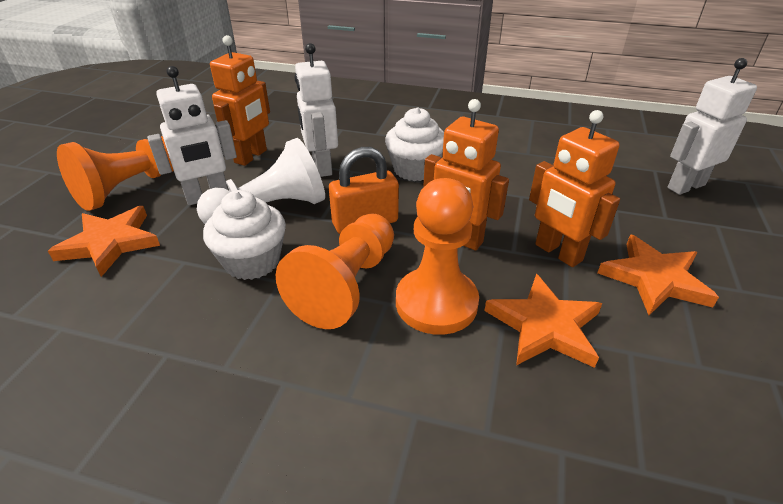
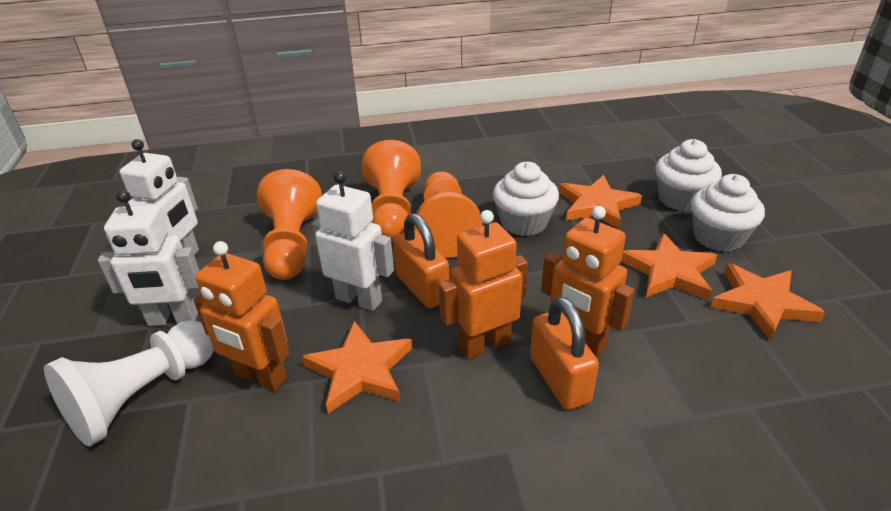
orange padlock: 1 -> 2
orange star: 3 -> 4
white cupcake: 2 -> 3

